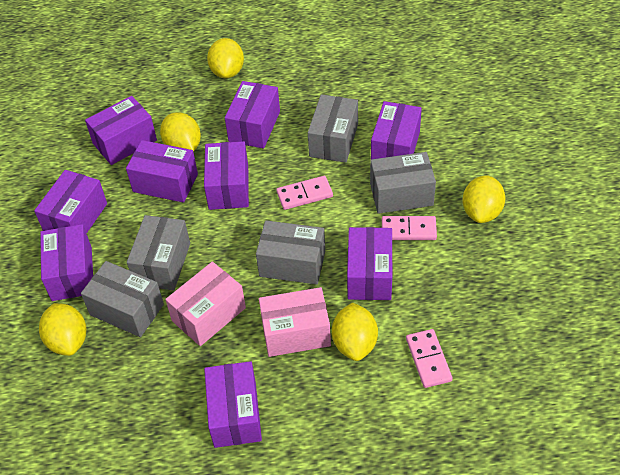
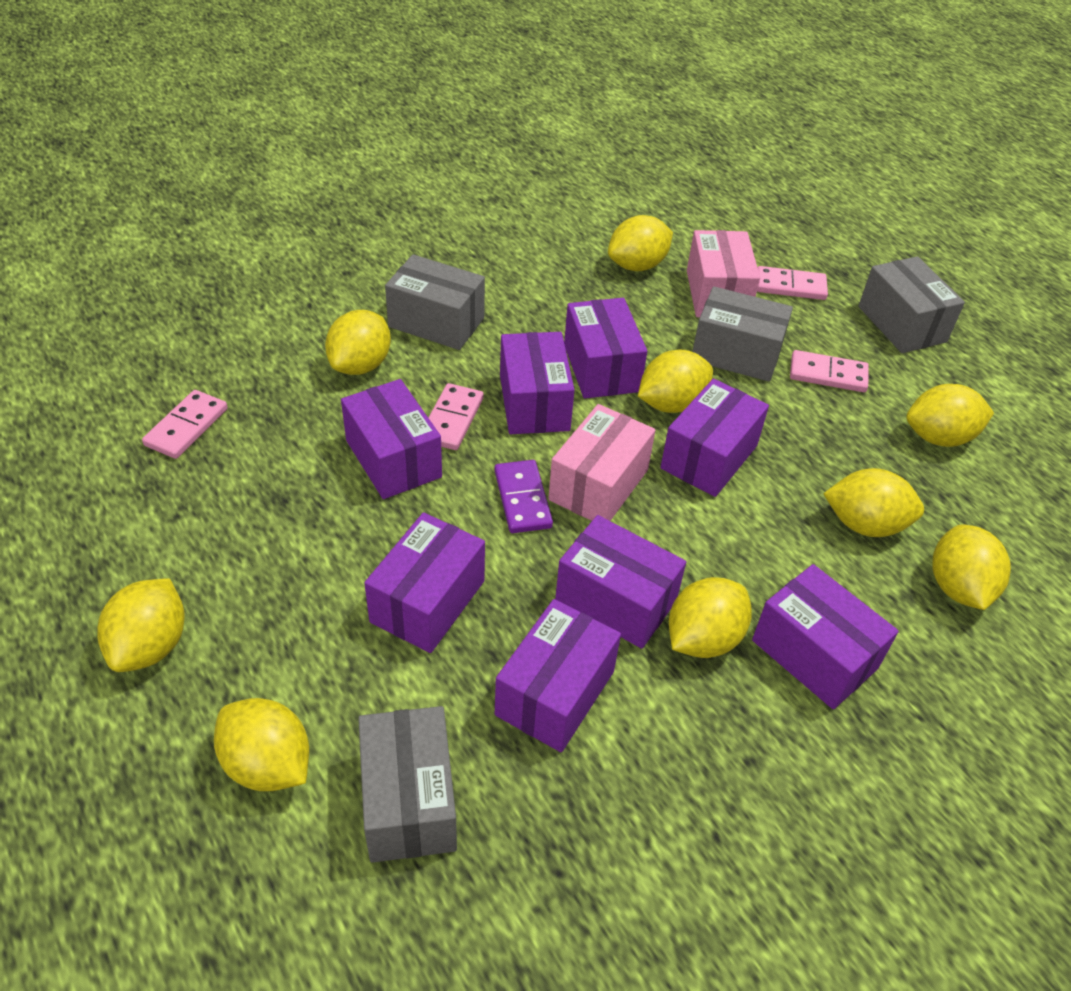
grey box: 5 -> 4
pink domino: 3 -> 4
purple box: 9 -> 8
purple domino: 0 -> 1
yellow lemon: 5 -> 9

